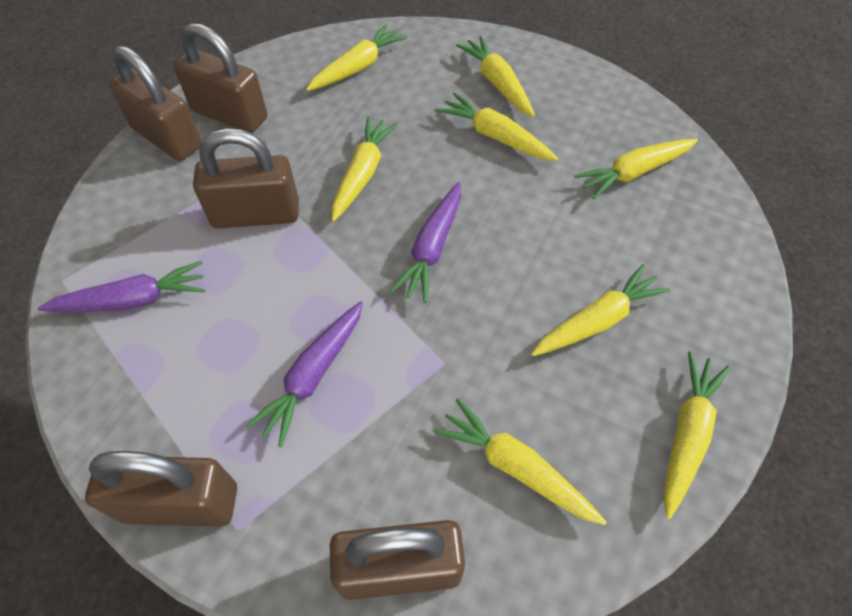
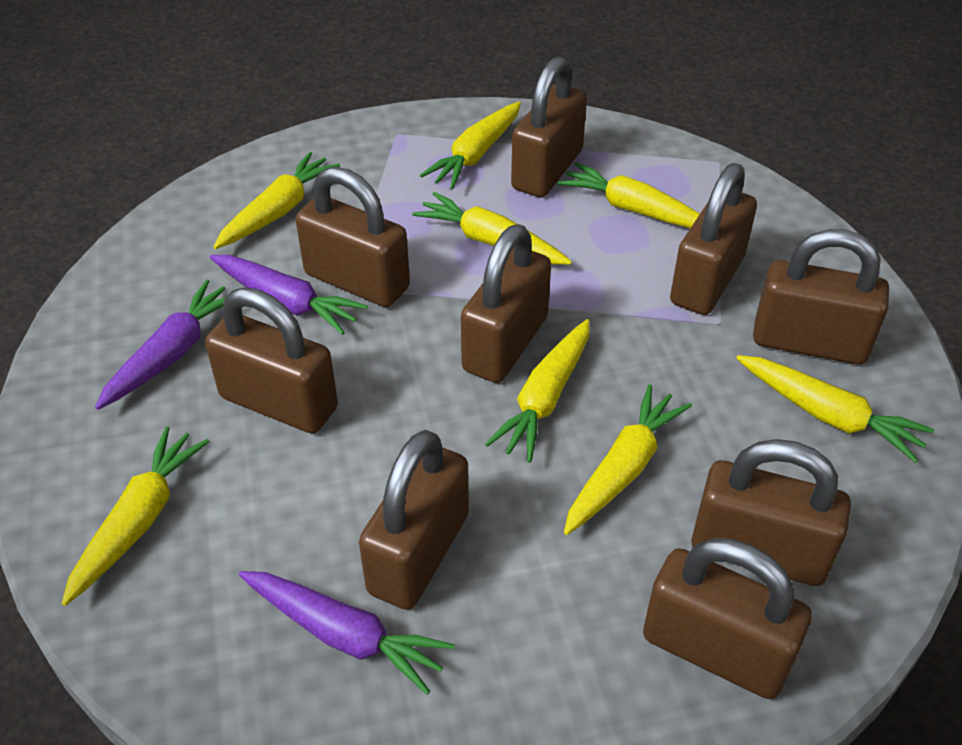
brown padlock: 5 -> 9

